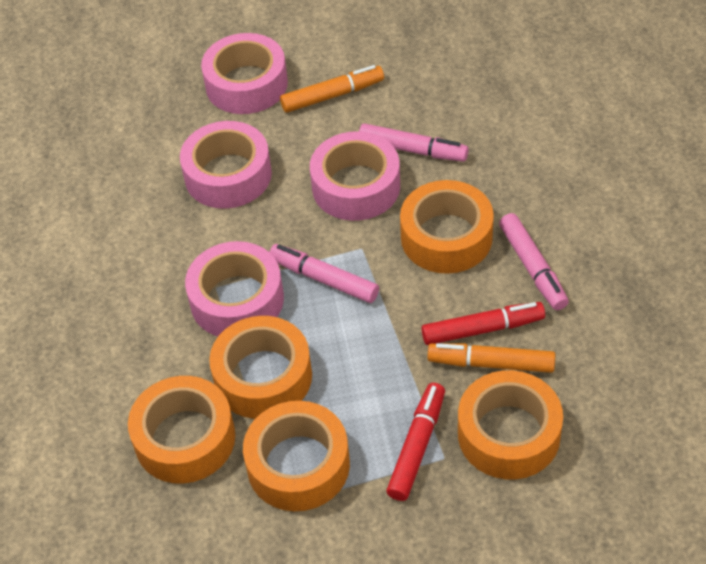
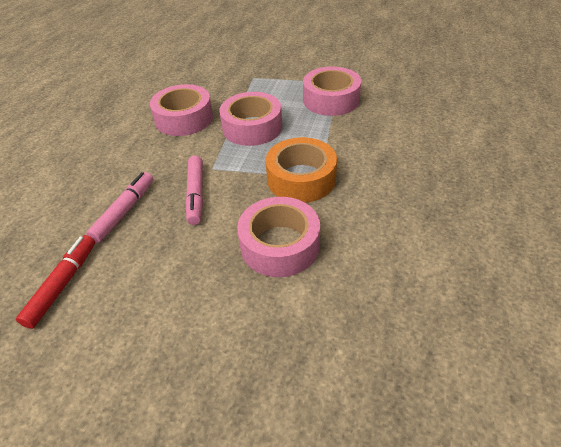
orange marker: 2 -> 0
orange tape: 5 -> 1
pink marker: 3 -> 2
red marker: 2 -> 1

